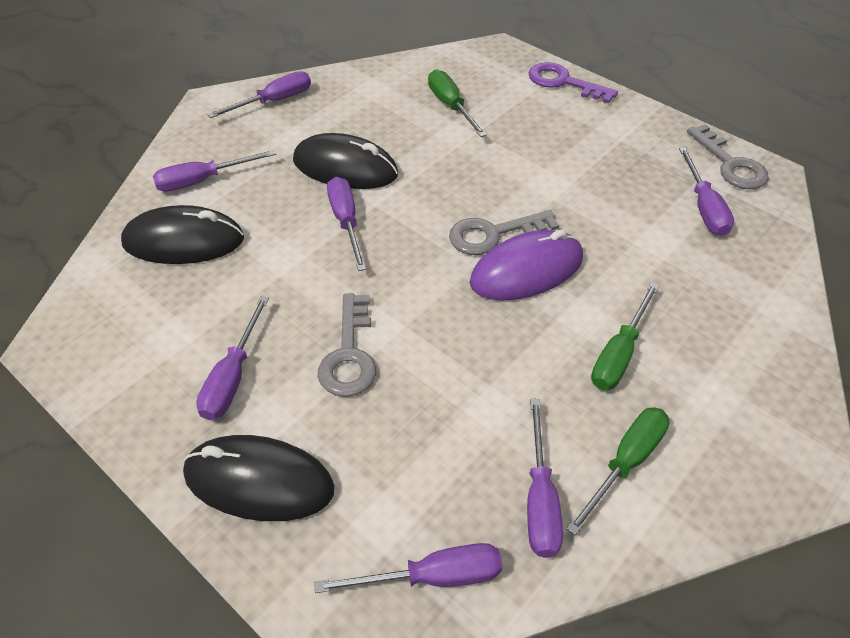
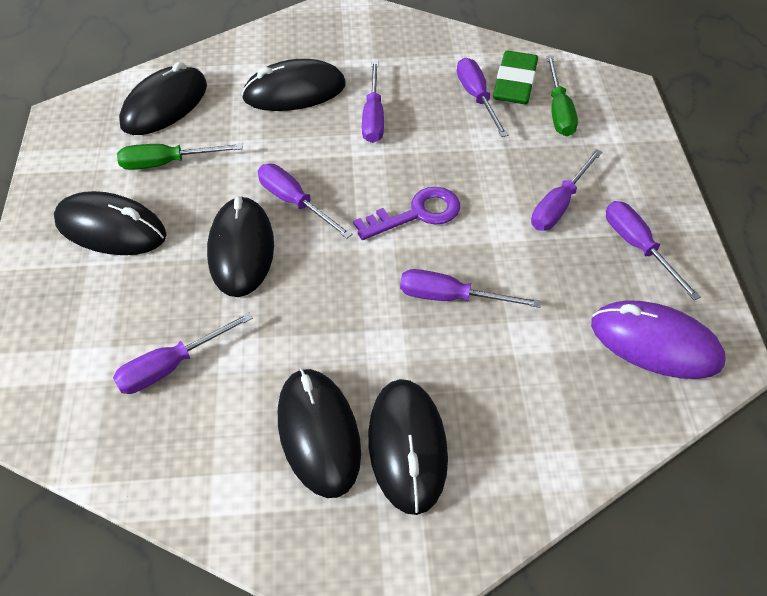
black mouse: 3 -> 6
green eraser: 0 -> 1
green screwdriver: 3 -> 2
grey key: 3 -> 0

